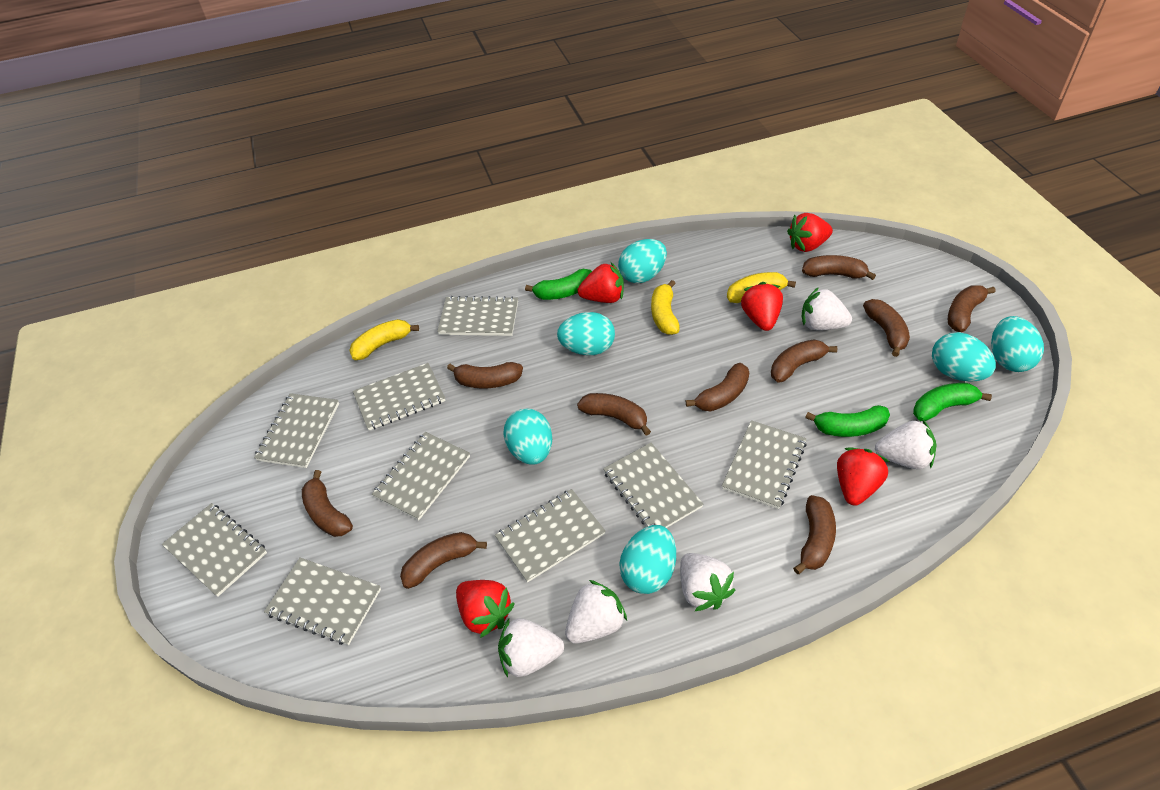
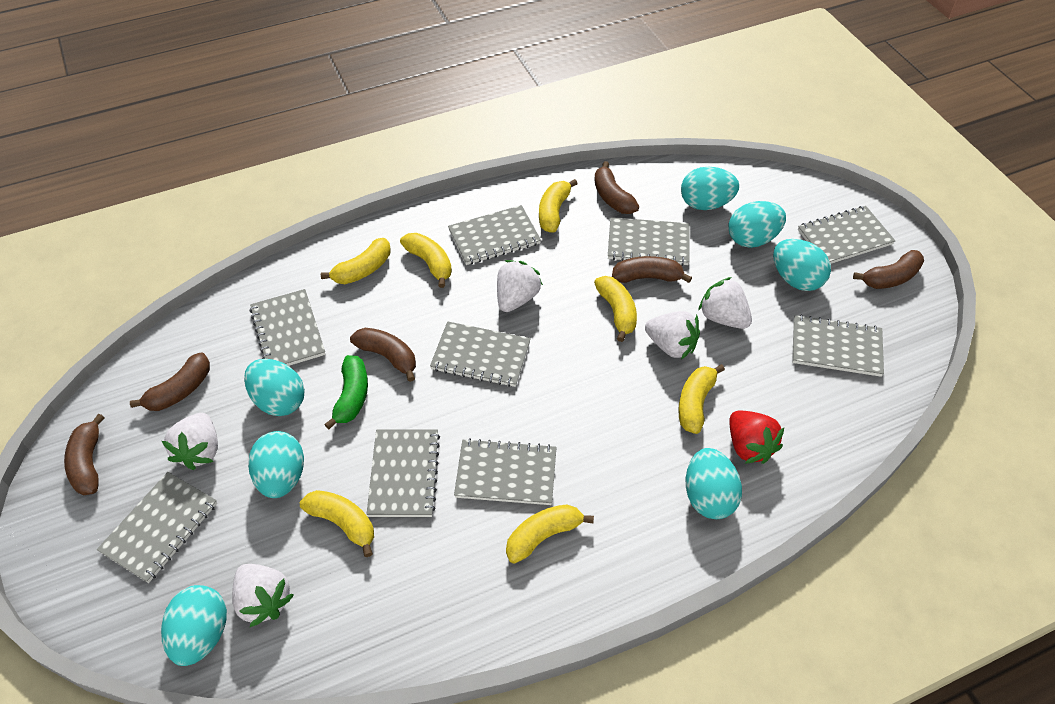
brown banana: 10 -> 6
green banana: 3 -> 1
red strawberry: 5 -> 1
turquoise egg: 6 -> 7
yellow banana: 3 -> 7

